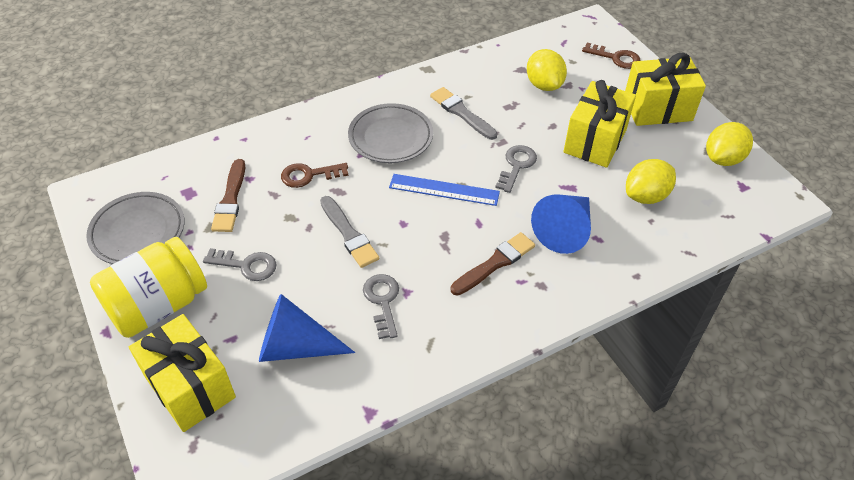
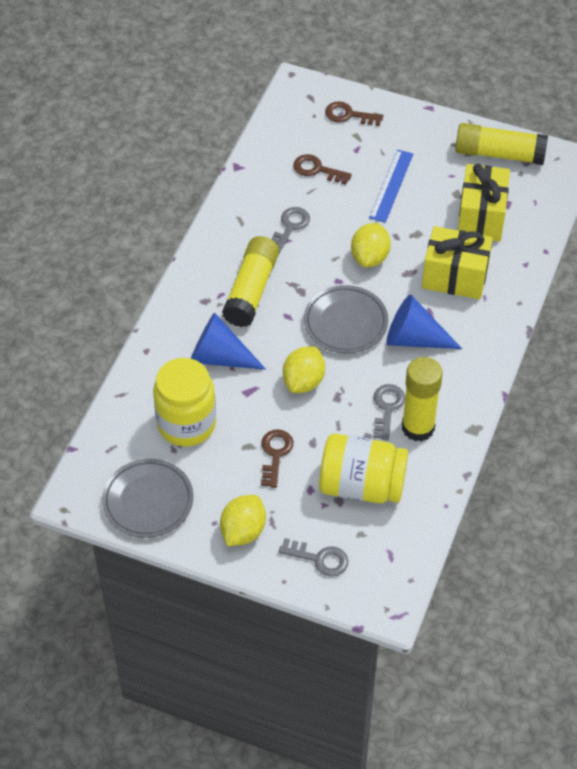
brown brush: 2 -> 0
brown key: 2 -> 3
grey brush: 2 -> 0
yellow gift: 3 -> 2
yellow glue stick: 0 -> 3
yellow jar: 1 -> 2

